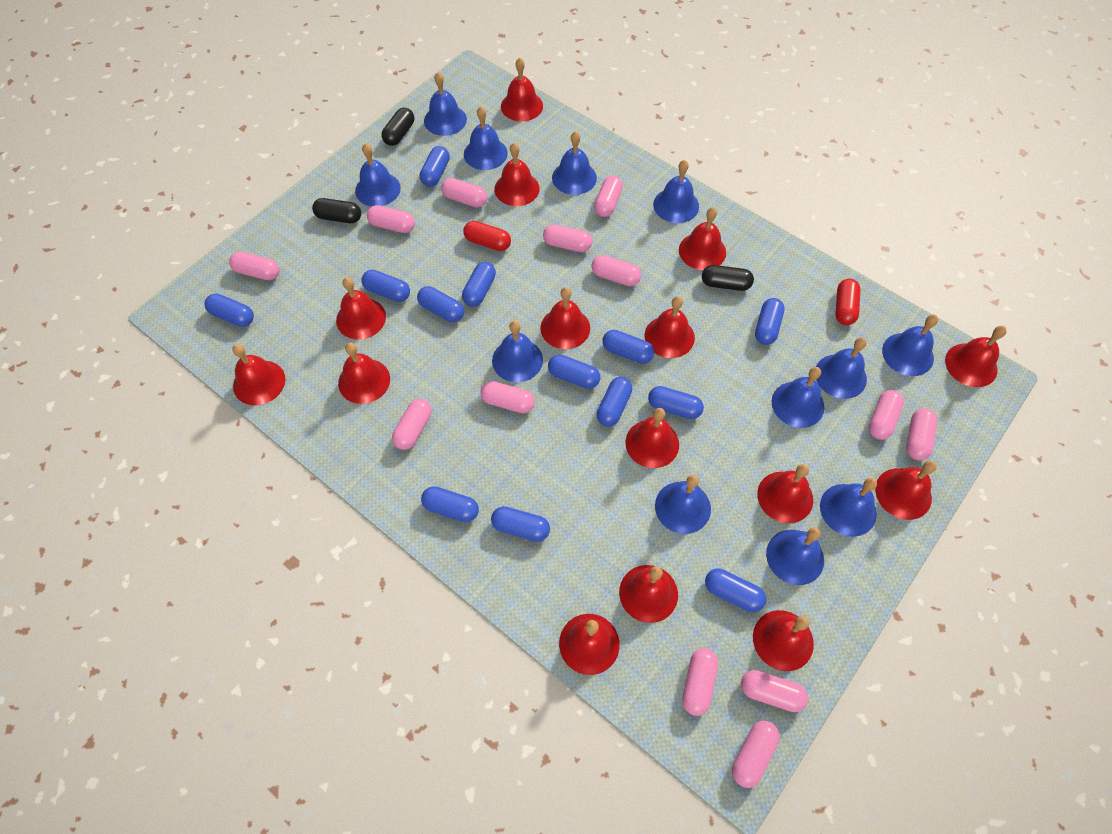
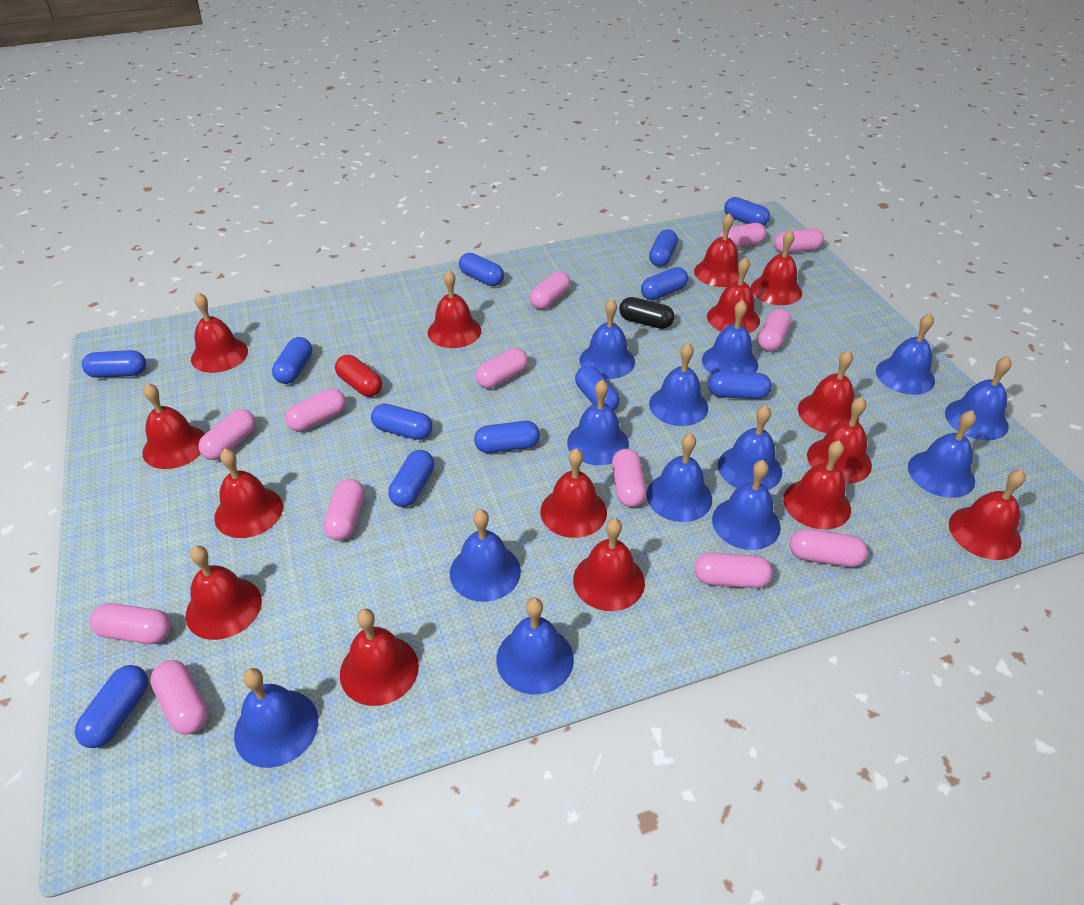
black capsule: 3 -> 1
blue bell: 12 -> 13
blue capsule: 13 -> 12
red capsule: 2 -> 1

